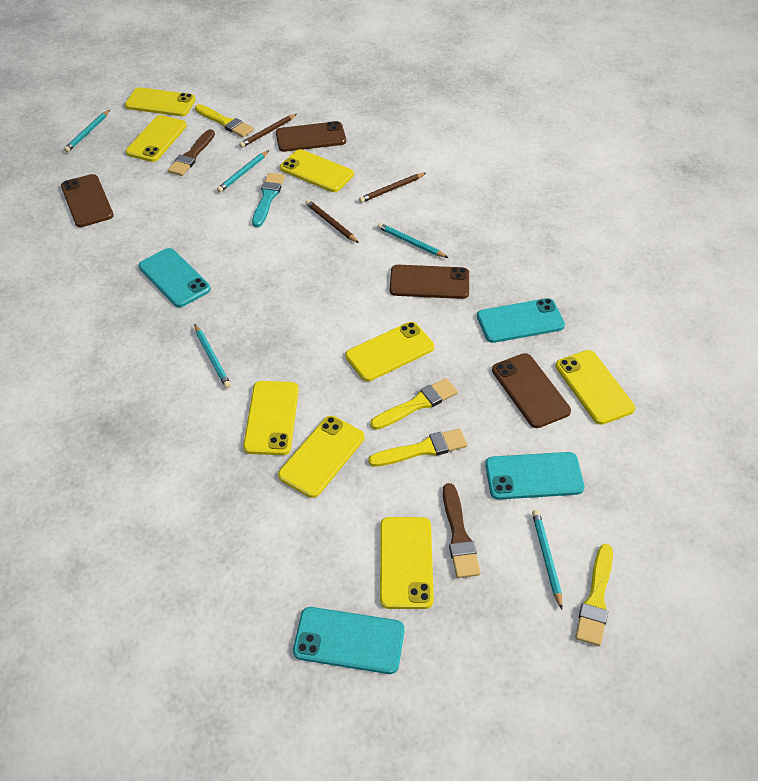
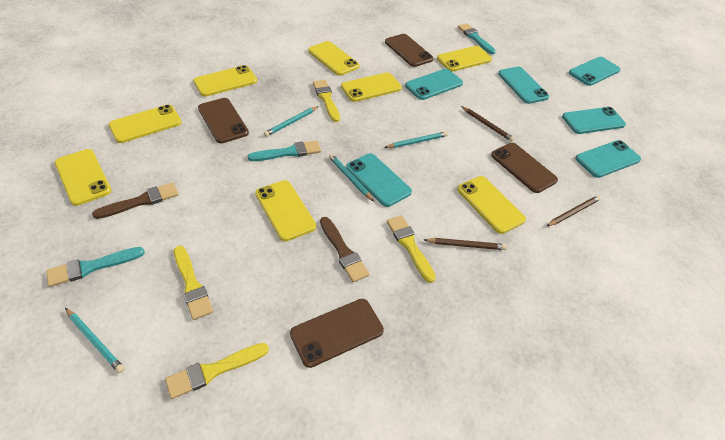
turquoise brush: 1 -> 3
turquoise pencil: 5 -> 4
turquoise phone: 4 -> 6

